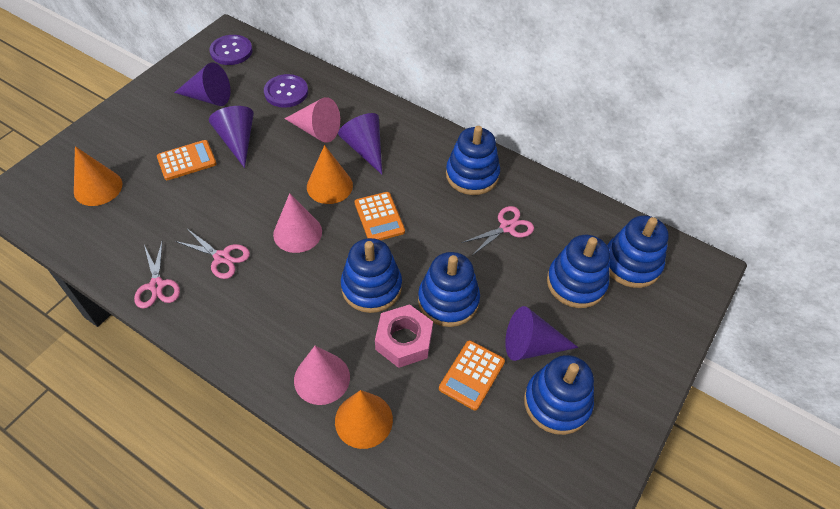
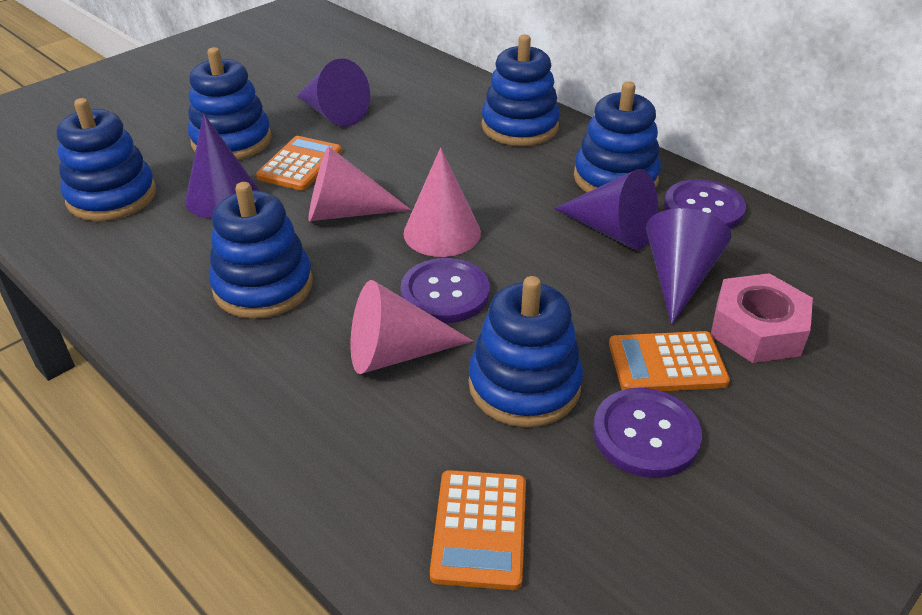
orange cone: 3 -> 0
pink scissors: 3 -> 0
purple button: 2 -> 3

